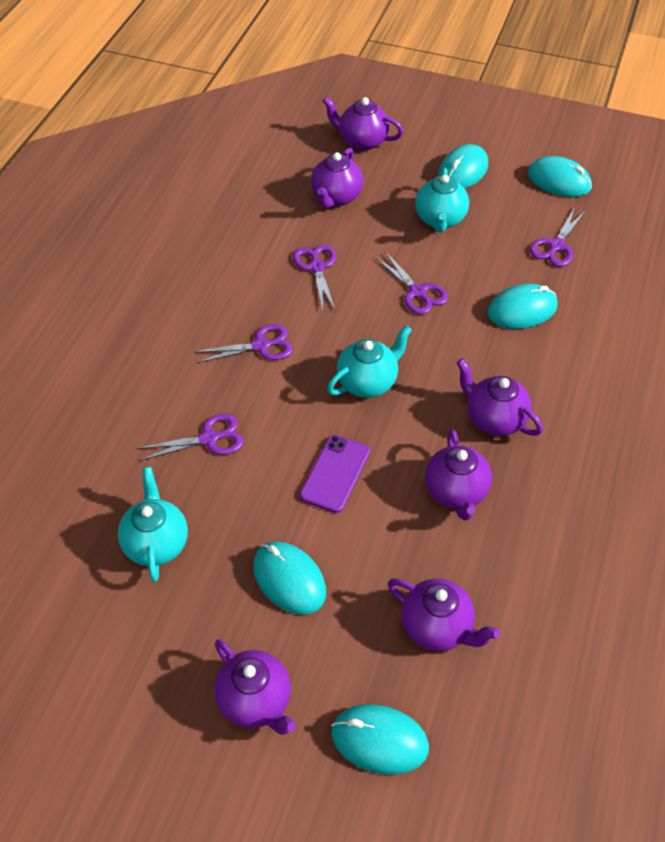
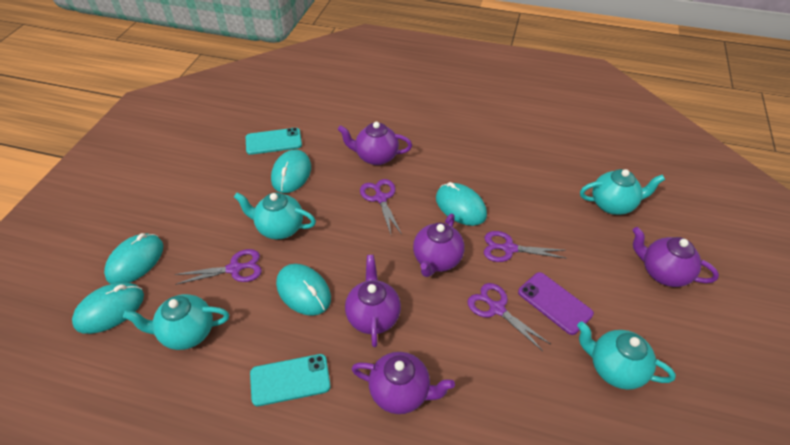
purple scissors: 5 -> 4
purple teapot: 6 -> 5
turquoise phone: 0 -> 2
turquoise teapot: 3 -> 4

